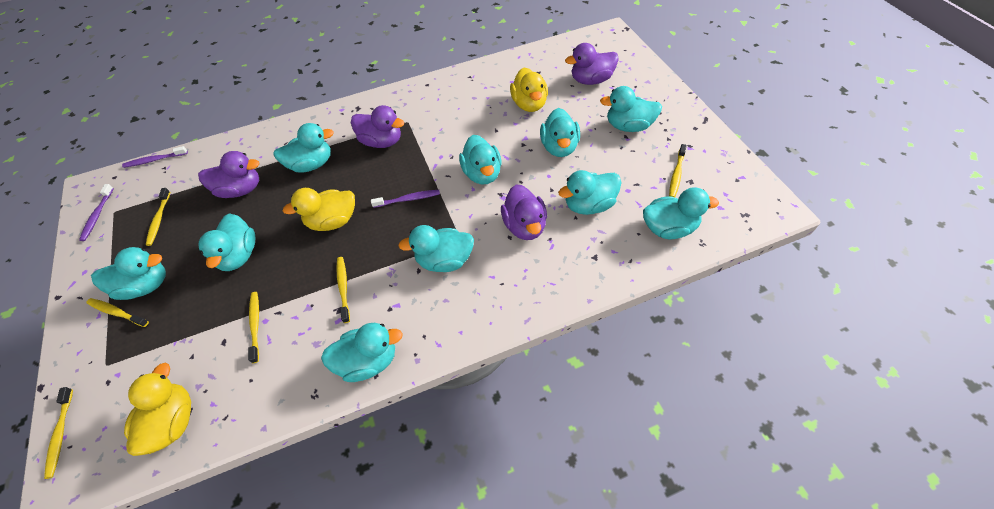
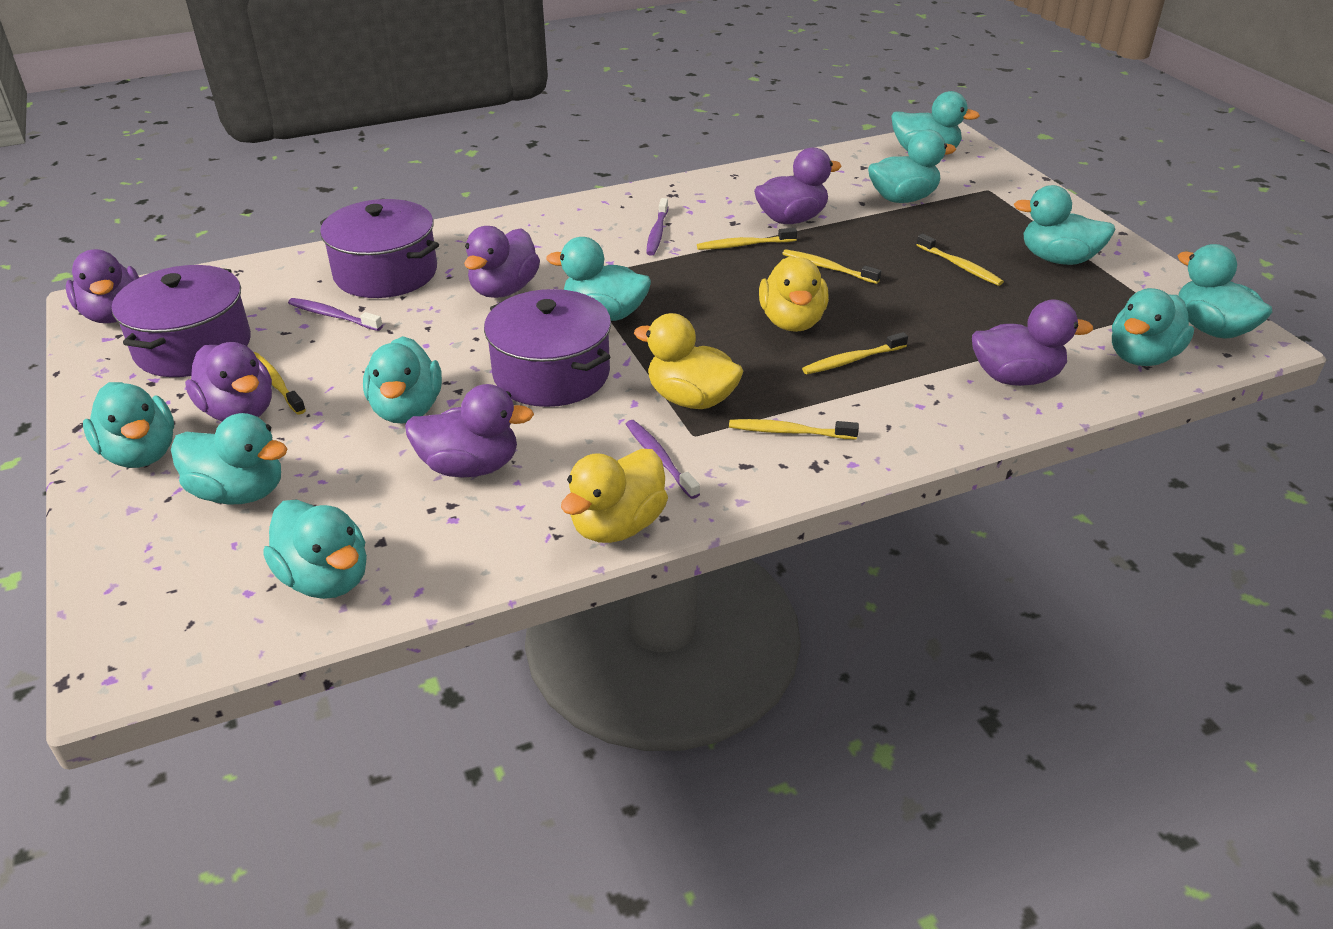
purple duck: 4 -> 6
purple pot: 0 -> 3

